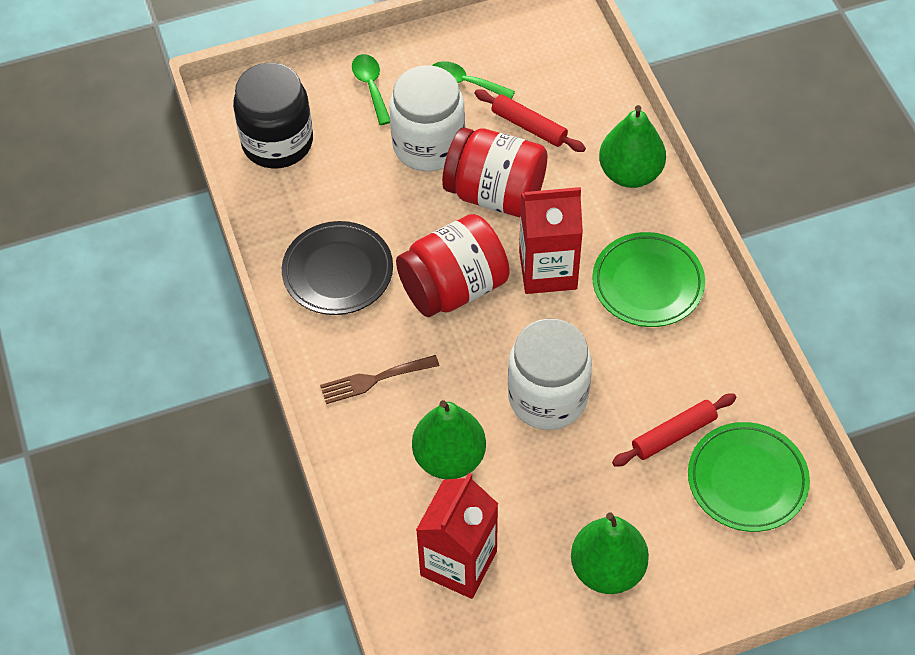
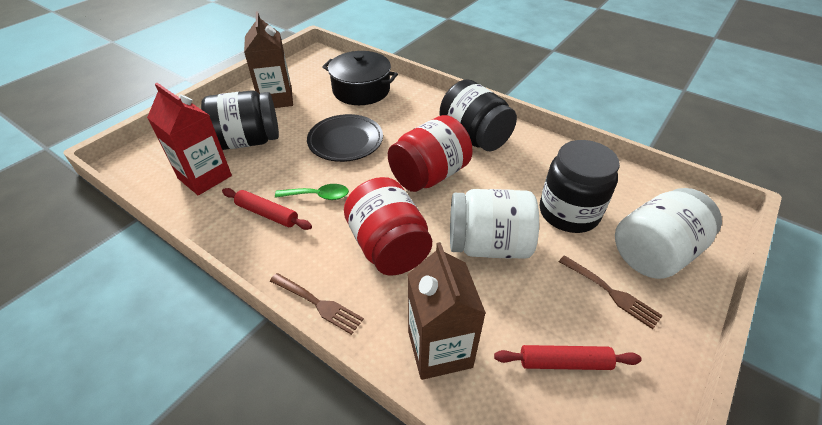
black jar: 1 -> 3
black pot: 0 -> 1
brown carton: 0 -> 2
brown fork: 1 -> 2
green pear: 3 -> 0
green plate: 2 -> 0
green spoon: 2 -> 1
red carton: 2 -> 1

